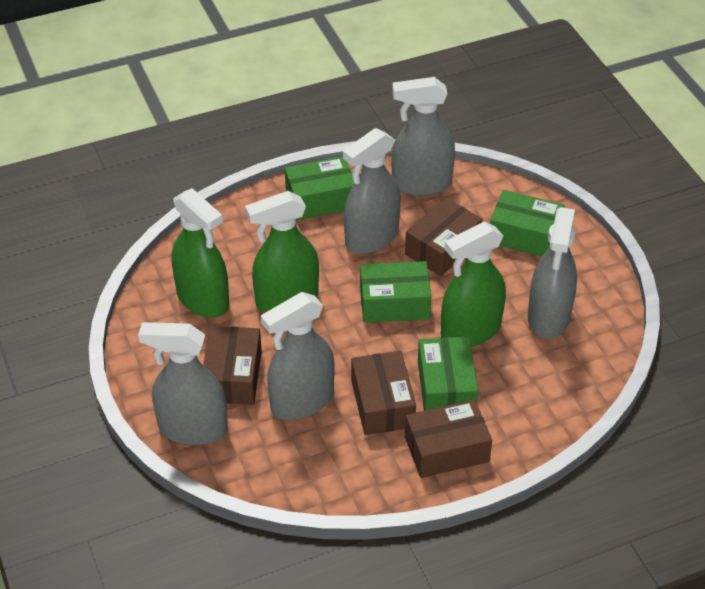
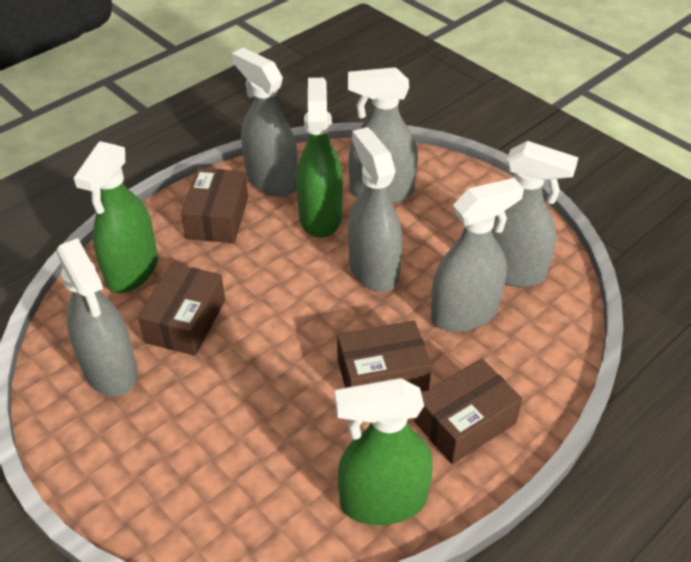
green box: 4 -> 0
grey spray bottle: 5 -> 6

